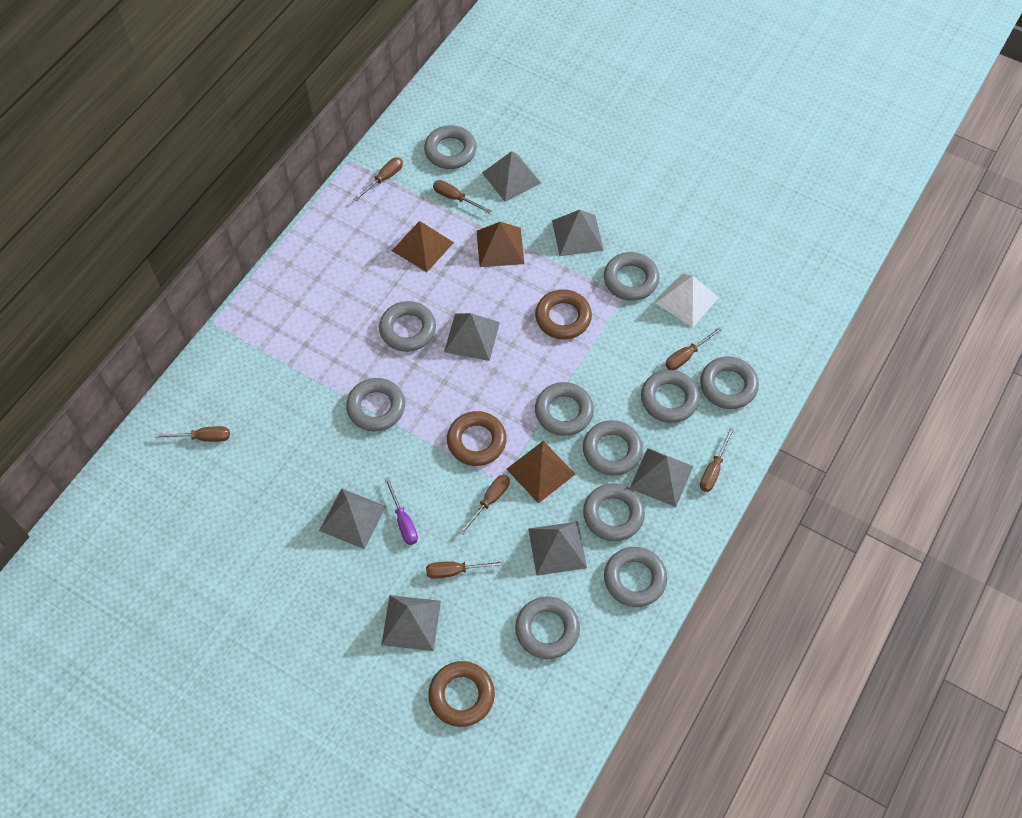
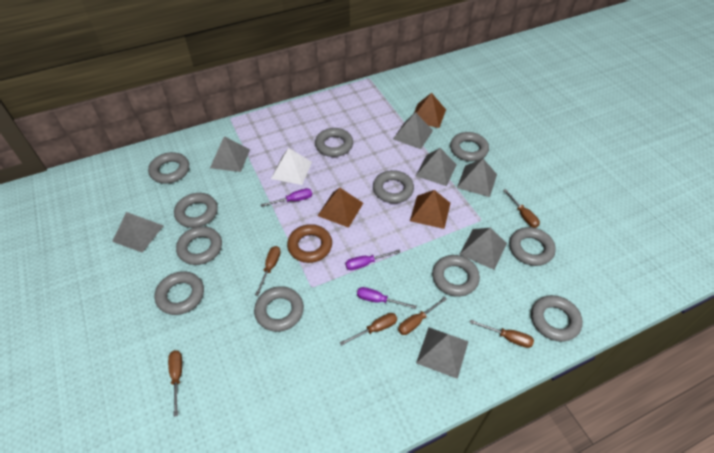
brown ring: 3 -> 1
brown screwdriver: 7 -> 6
purple screwdriver: 1 -> 3

